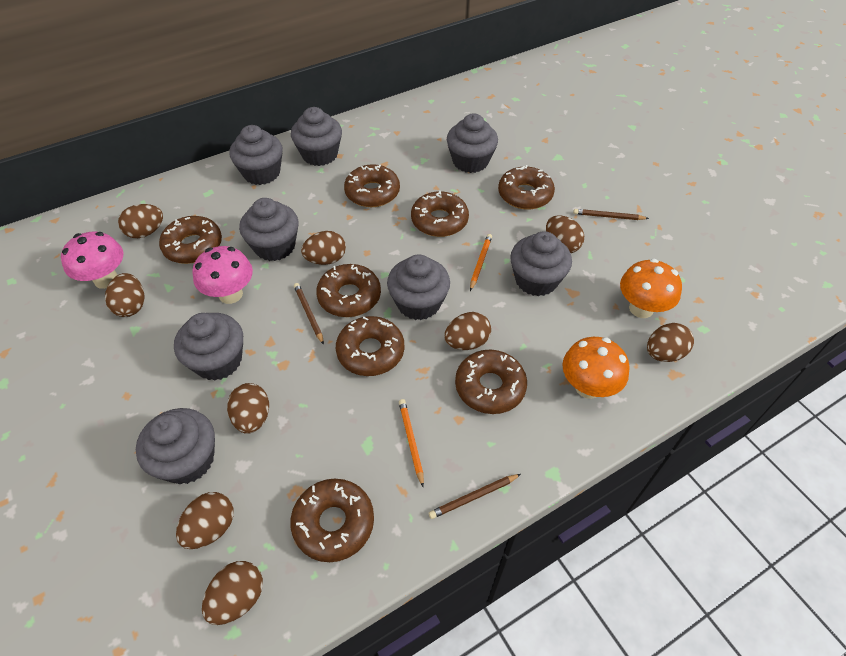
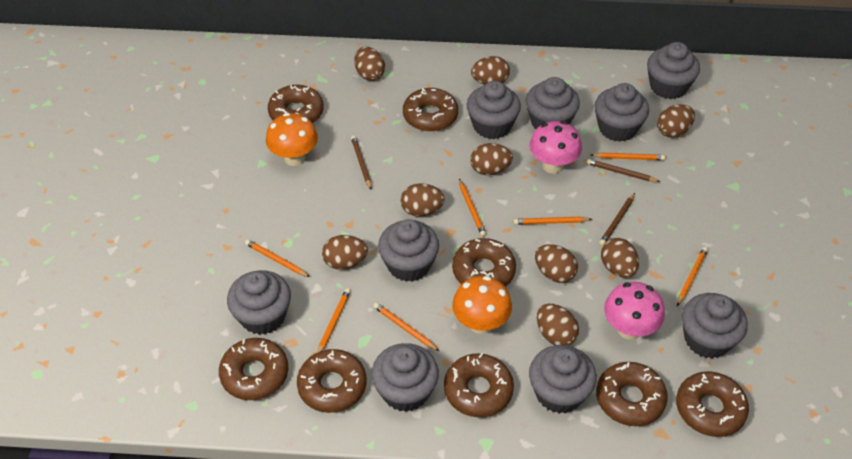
grey cupcake: 8 -> 9
orange pencil: 2 -> 7

